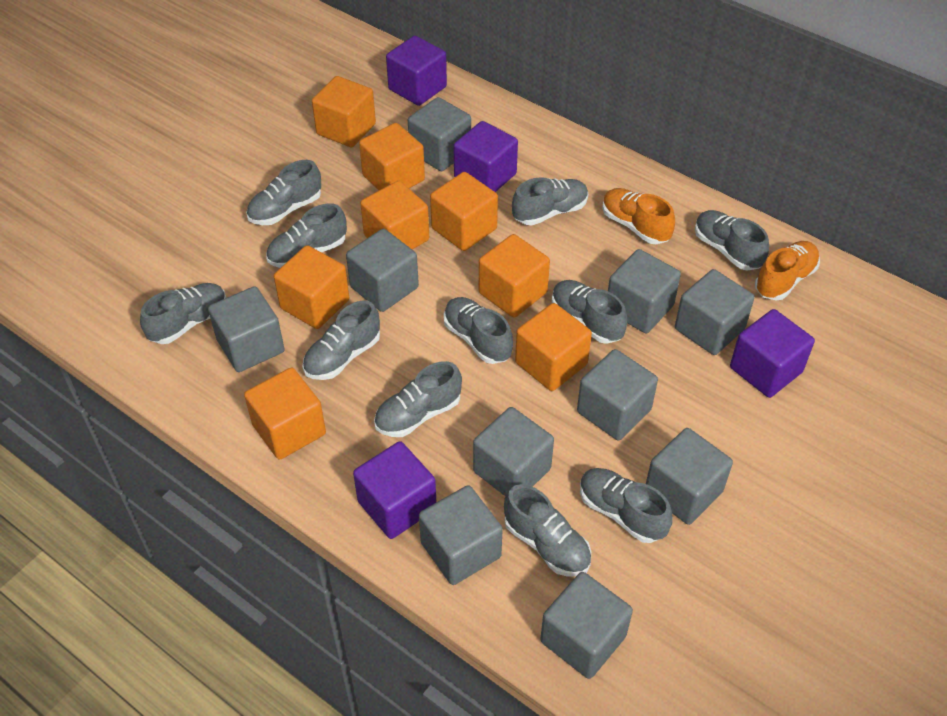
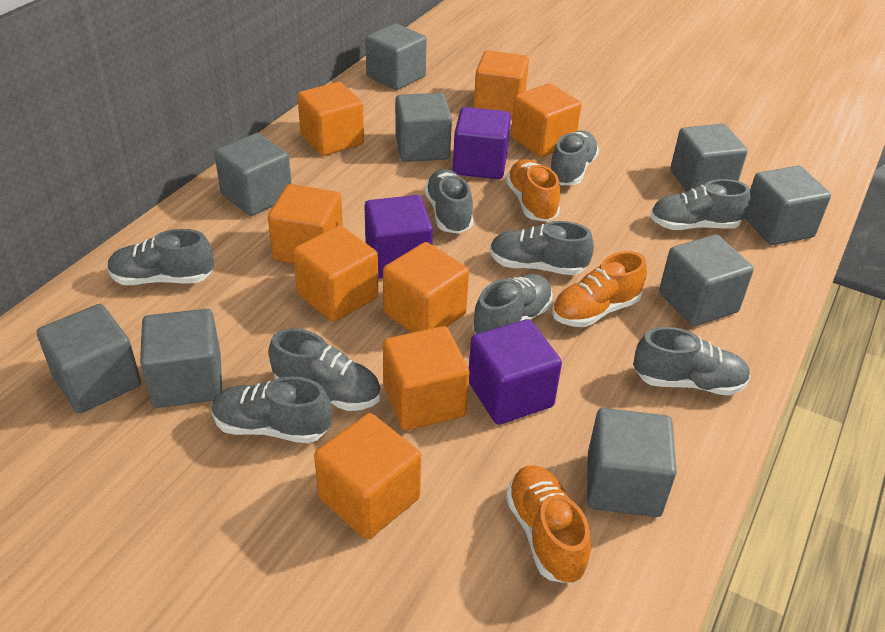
grey cube: 10 -> 9
grey shoe: 11 -> 9
orange shoe: 2 -> 3
purple cube: 4 -> 3

